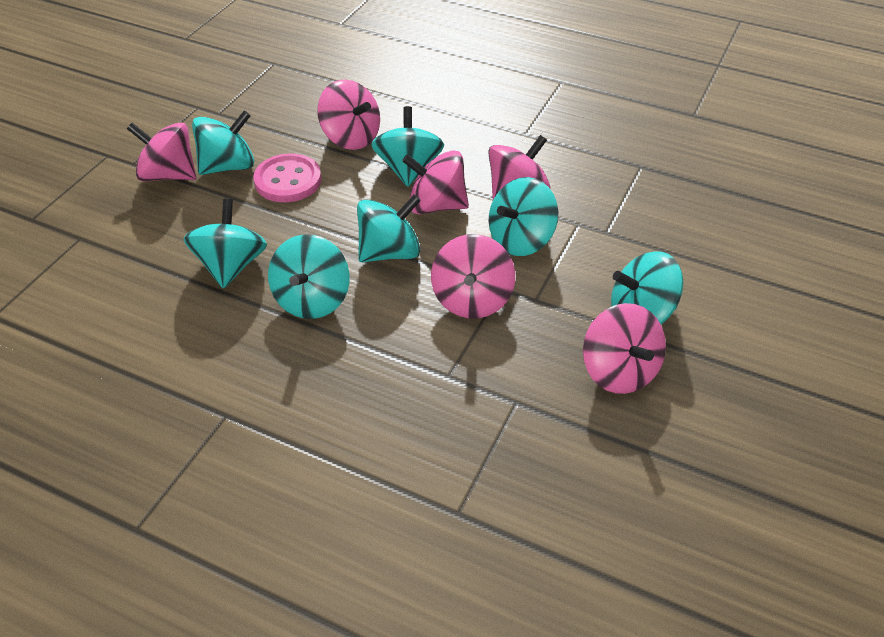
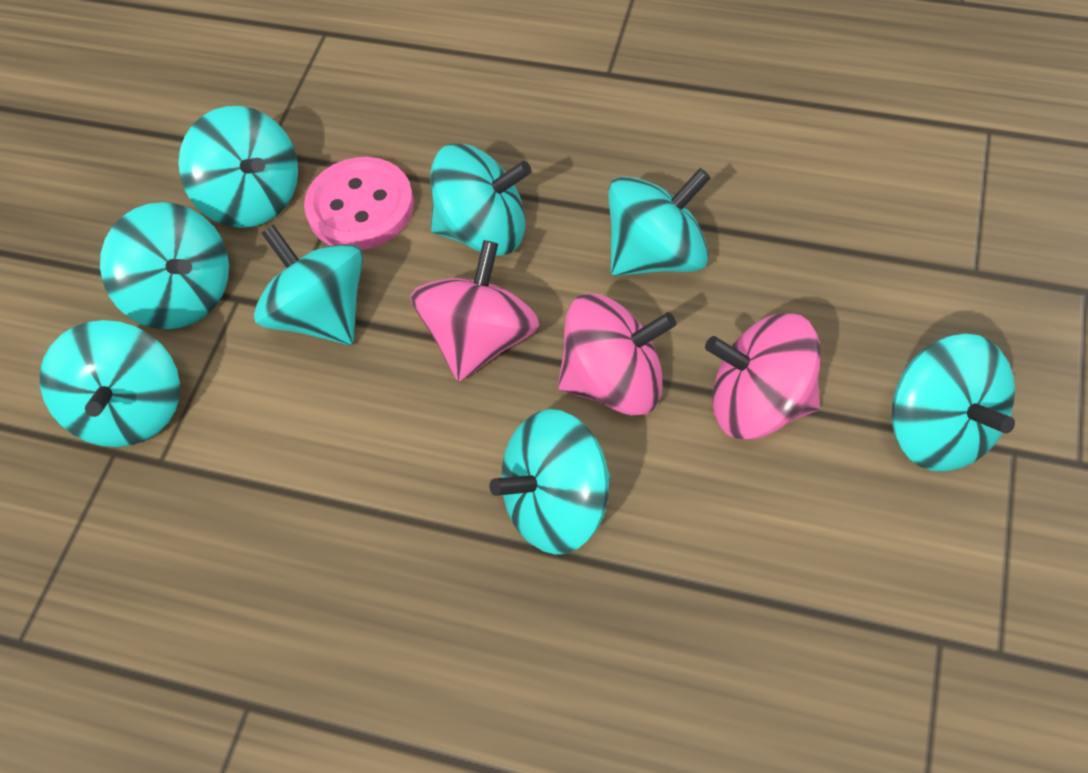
pink spinning top: 6 -> 3
turquoise spinning top: 7 -> 8

